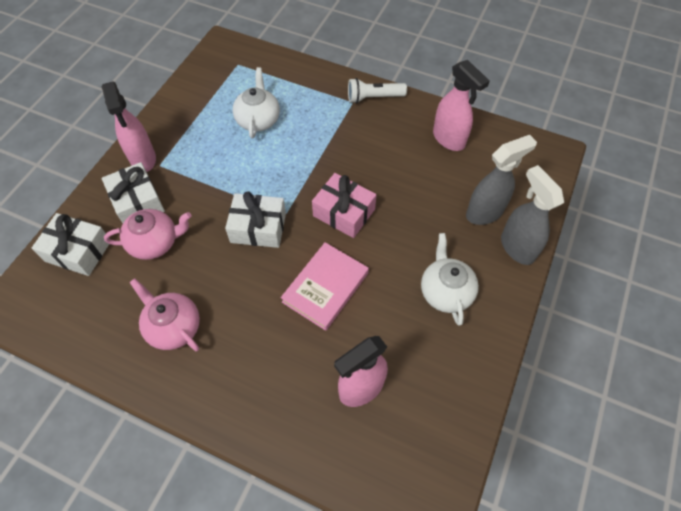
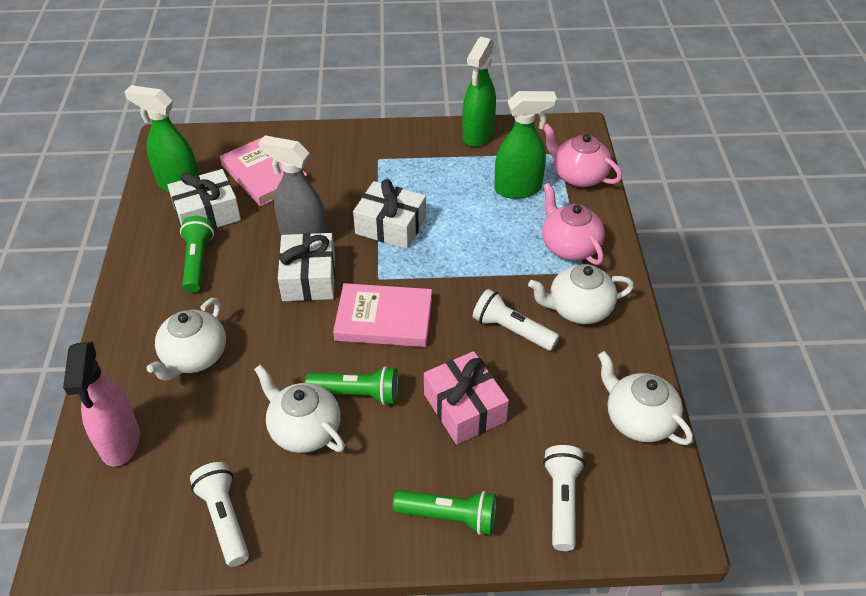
green flashlight: 0 -> 3
green spray bottle: 0 -> 3
grey spray bottle: 2 -> 1
pink book: 1 -> 2
pink spray bottle: 3 -> 1
white flashlight: 1 -> 3
white teapot: 2 -> 4

